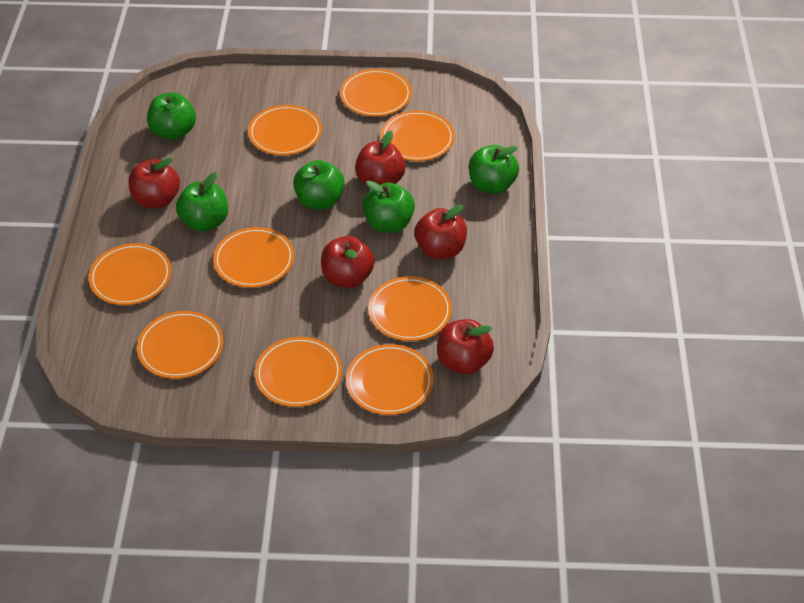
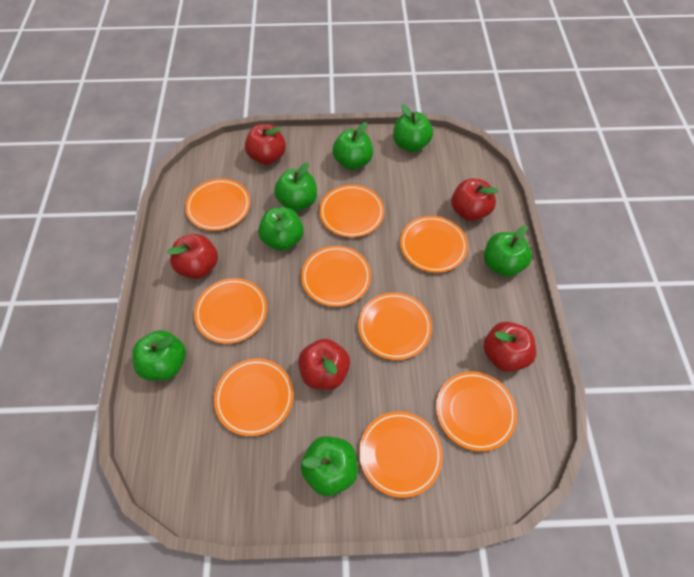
green apple: 5 -> 7

